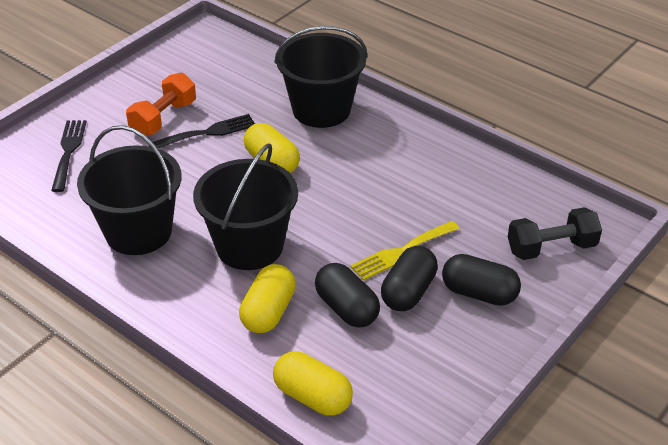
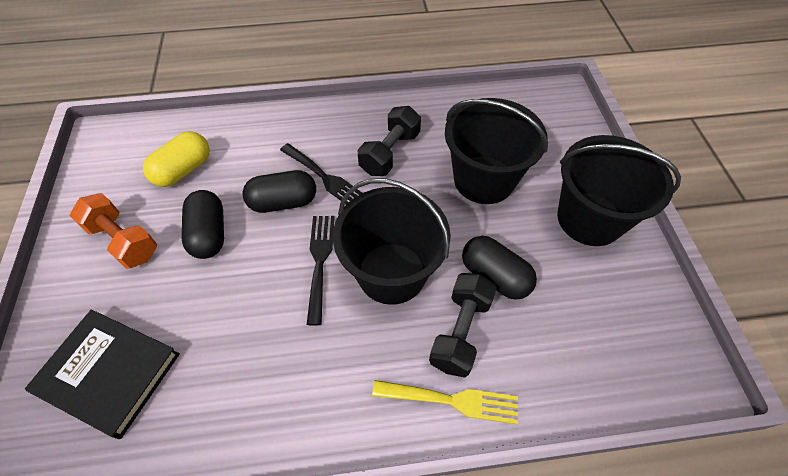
black book: 0 -> 1
black dumbbell: 1 -> 2
yellow capsule: 3 -> 1

